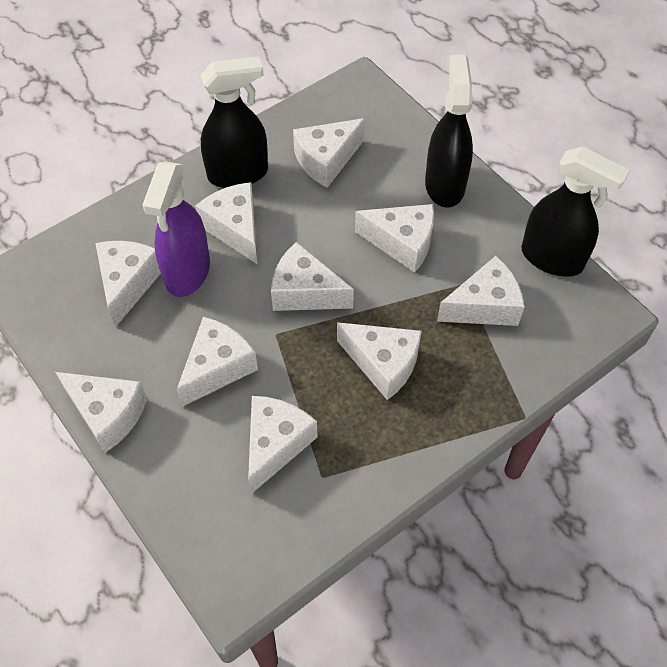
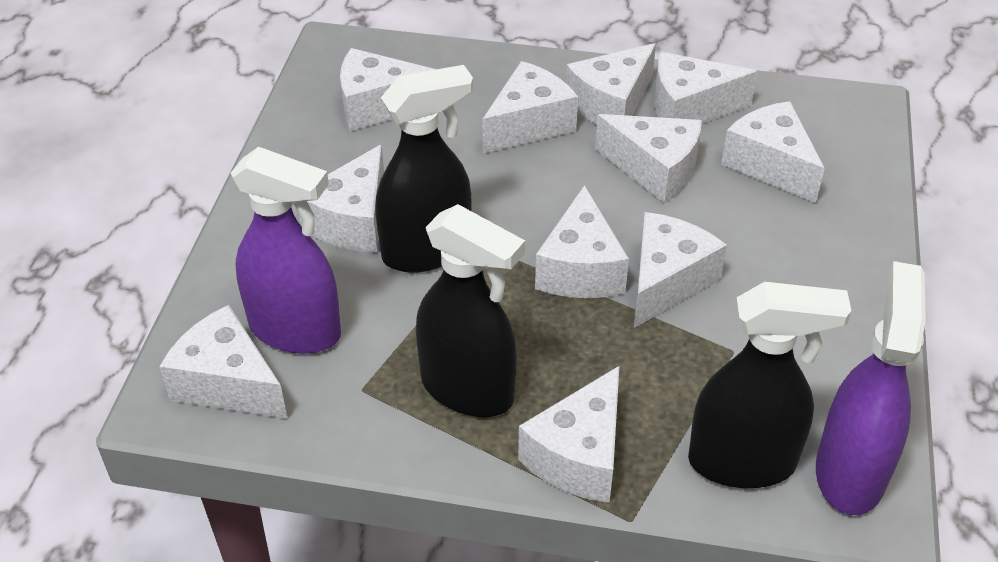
purple spray bottle: 1 -> 2
white cheese: 10 -> 11

